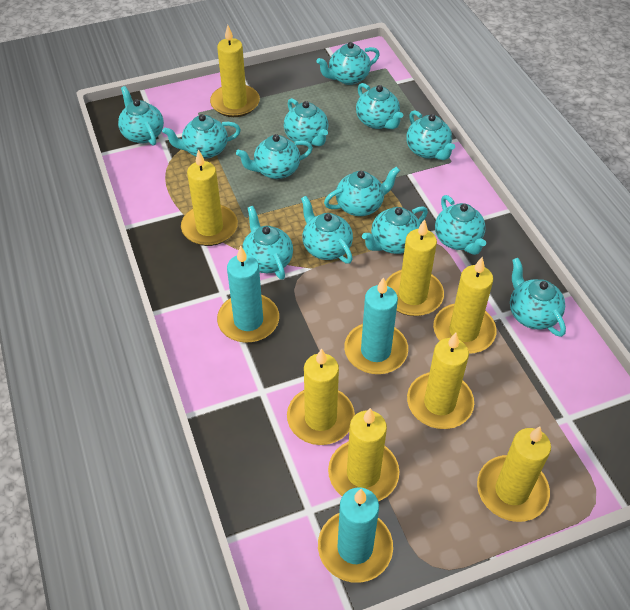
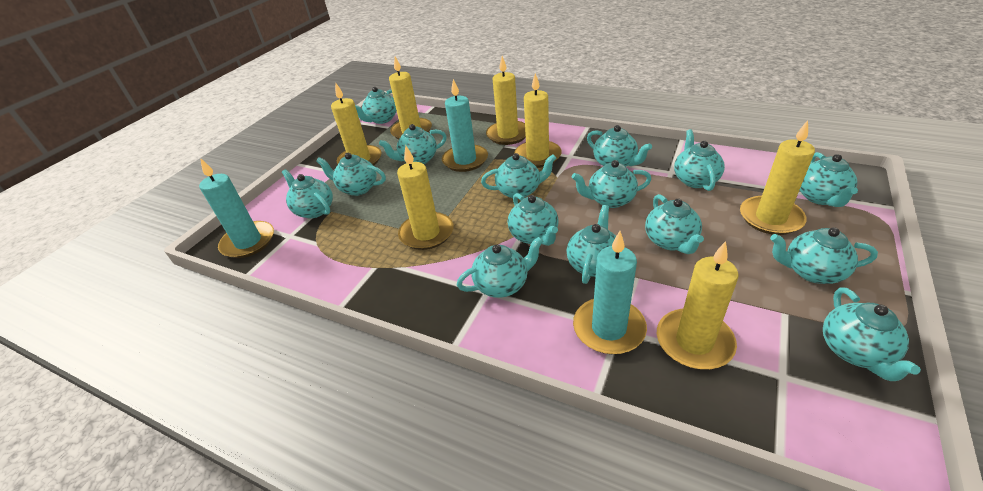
turquoise teapot: 13 -> 15
yellow candle: 8 -> 7

